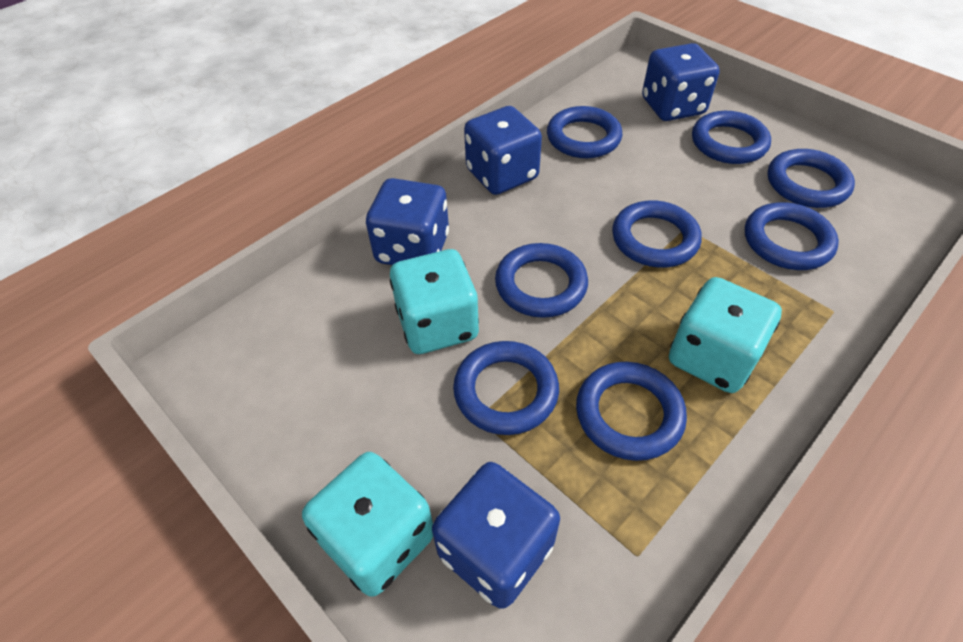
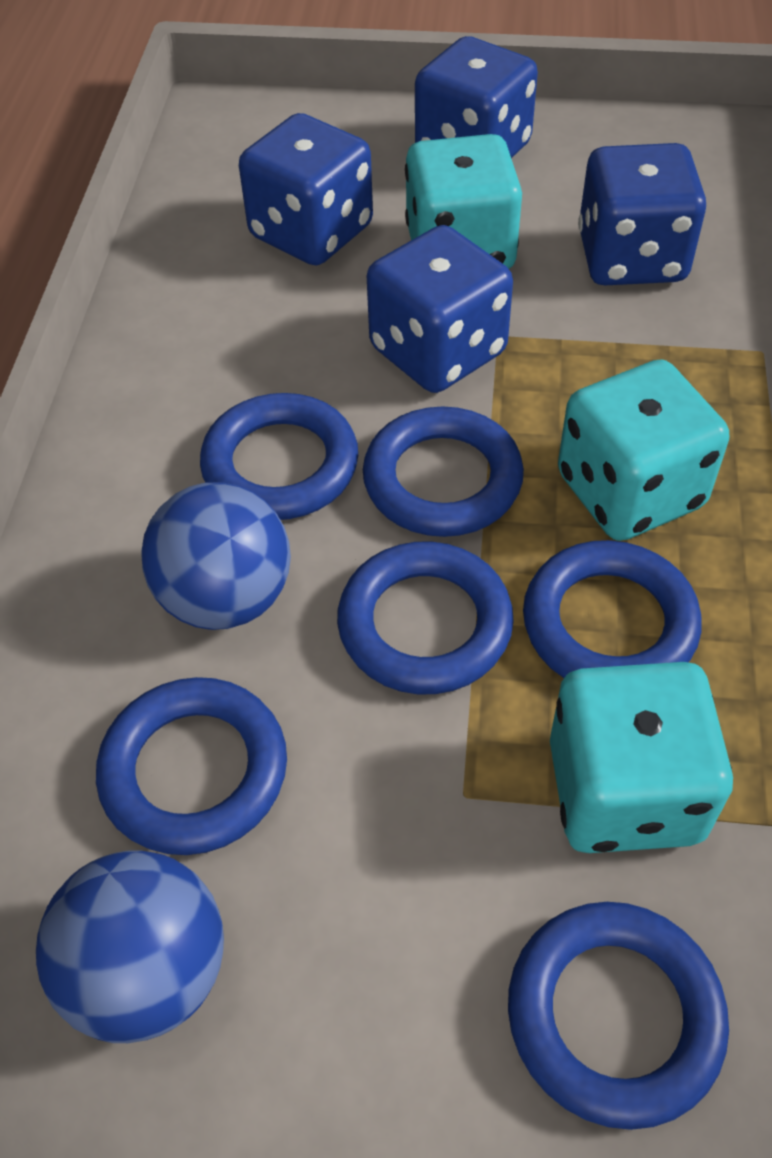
blue ball: 0 -> 2
blue ring: 8 -> 6

